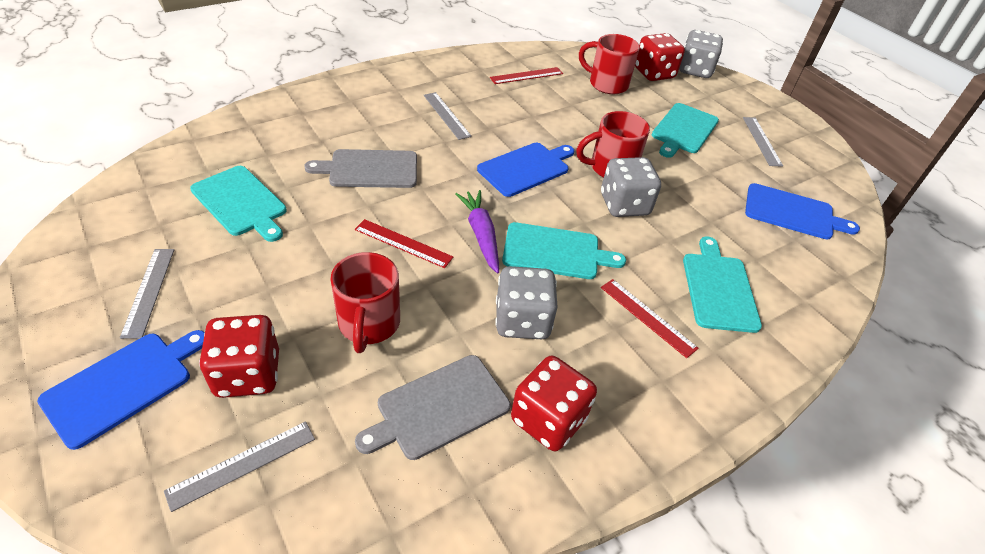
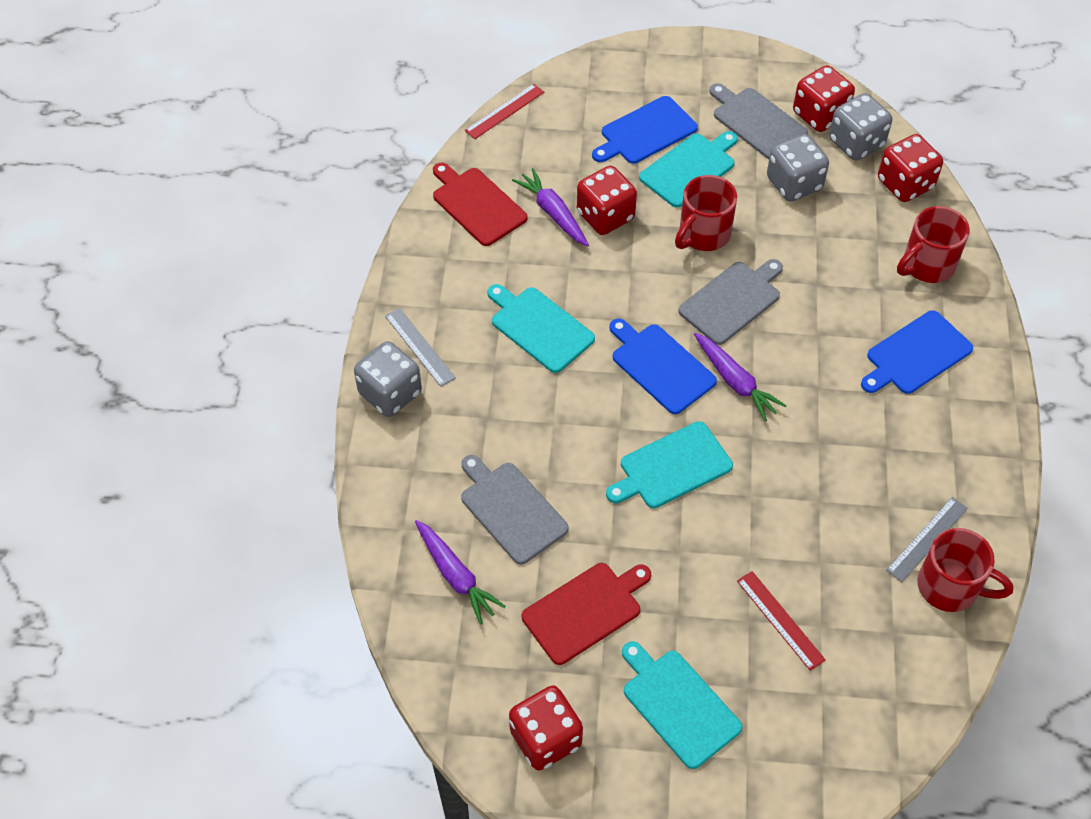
grey cutting board: 2 -> 3
grey ruler: 4 -> 2
purple carrot: 1 -> 3
red cutting board: 0 -> 2
red dice: 3 -> 4
red ruler: 3 -> 2

